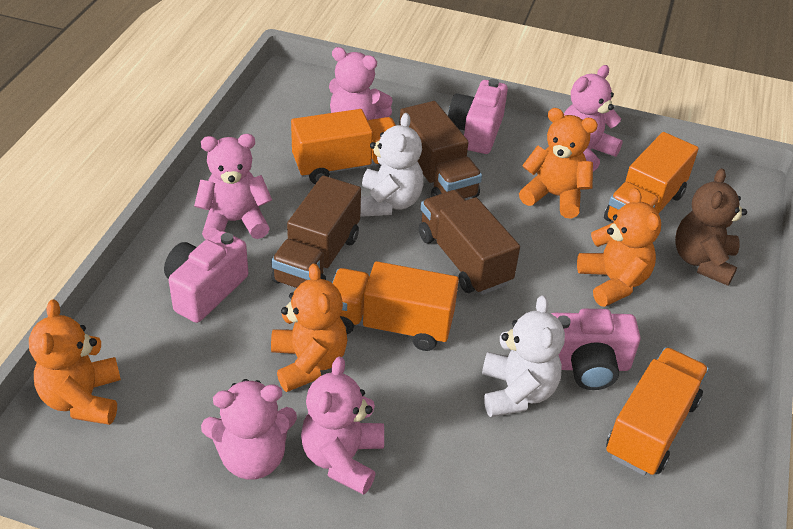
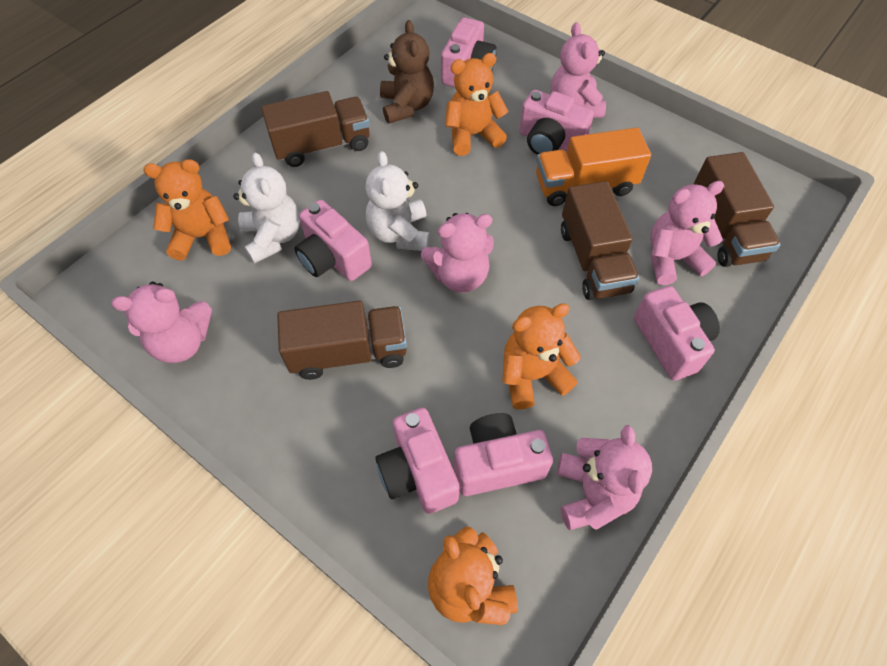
brown truck: 3 -> 4
orange truck: 4 -> 1
pink camera: 3 -> 6

